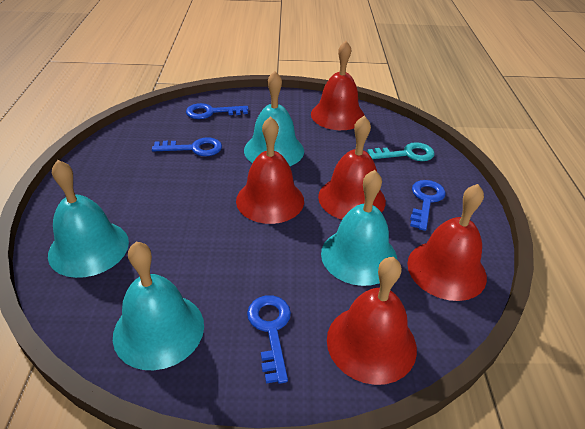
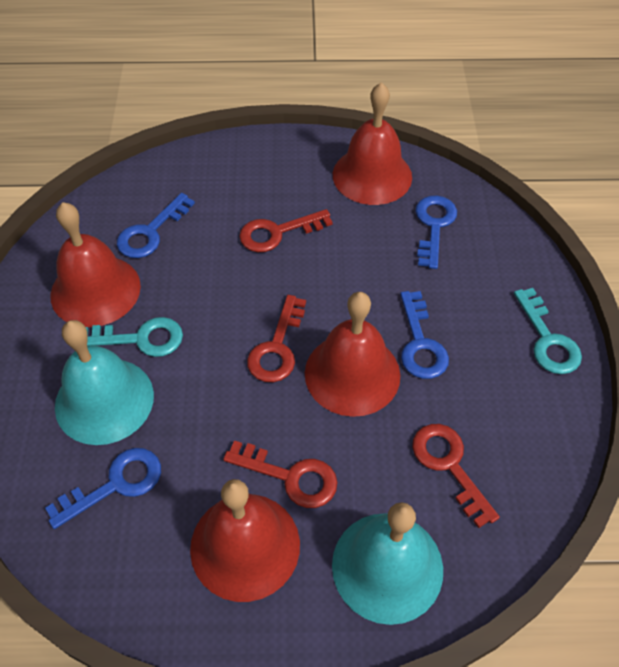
red bell: 5 -> 4
red key: 0 -> 4
turquoise bell: 4 -> 2
turquoise key: 1 -> 2

